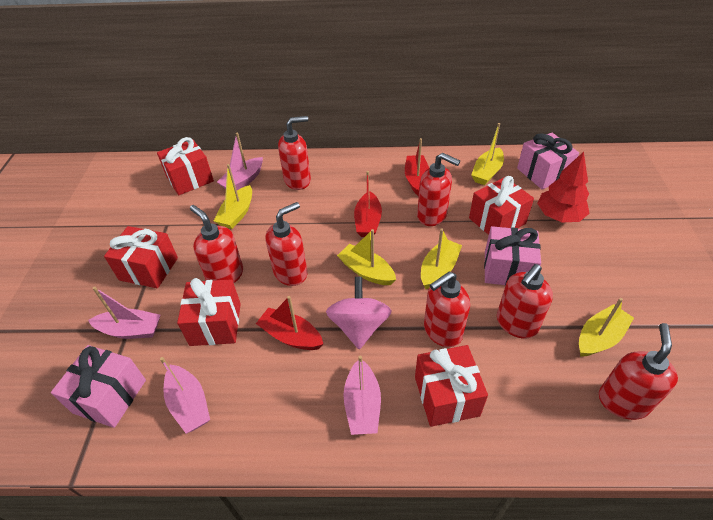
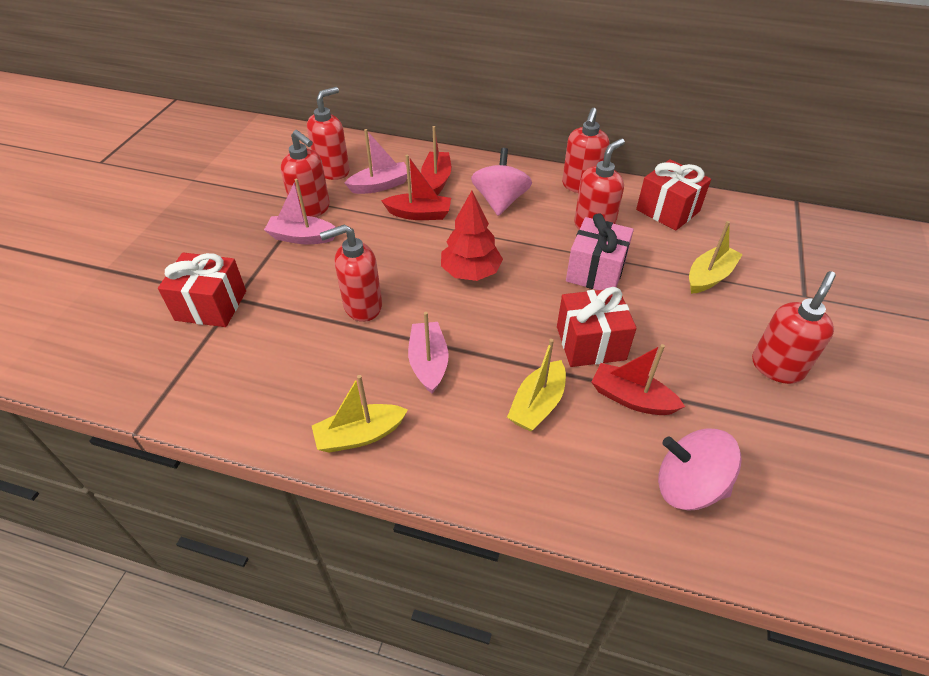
pink boat: 4 -> 3
pink gift: 3 -> 1
pink spinning top: 1 -> 2
red gift: 5 -> 3
red soap dispenser: 7 -> 6
yellow boat: 5 -> 3

